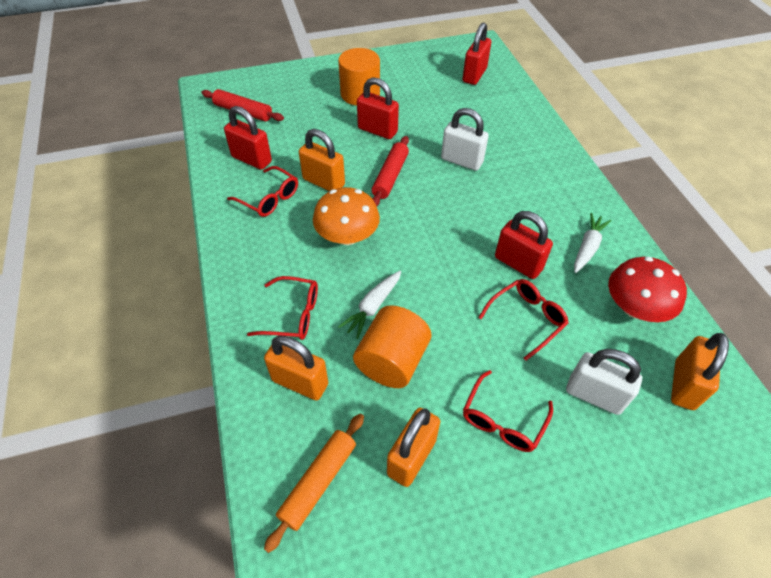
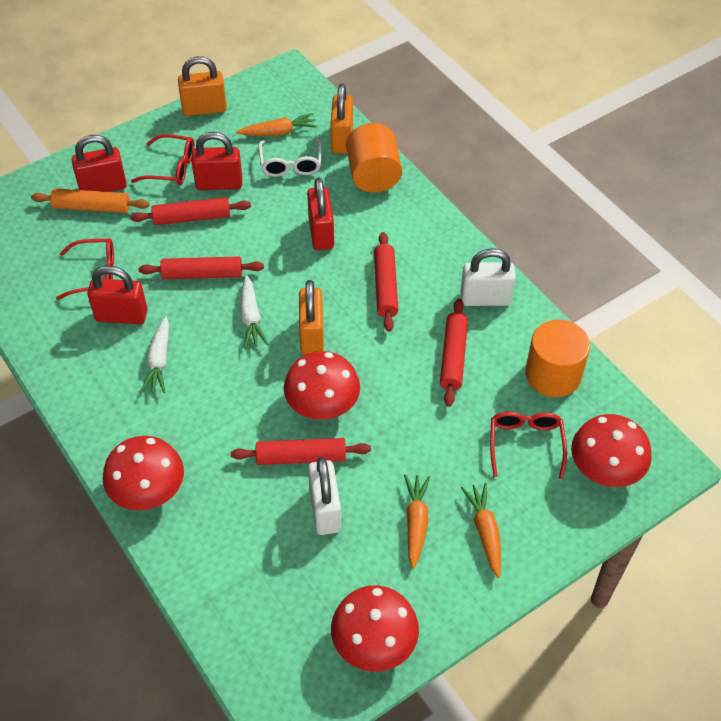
orange carrot: 0 -> 3
orange mushroom: 1 -> 0
orange padlock: 4 -> 3
red glasses: 4 -> 3
red mushroom: 1 -> 4
red rolling pin: 2 -> 5
white glasses: 0 -> 1

